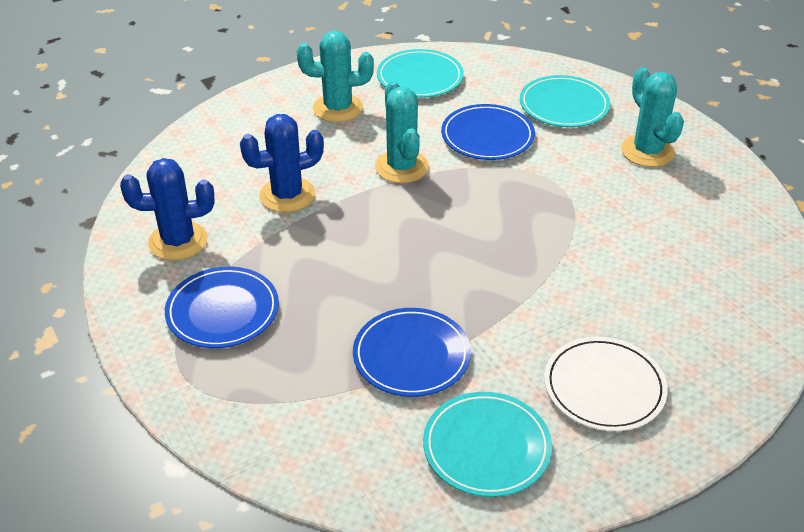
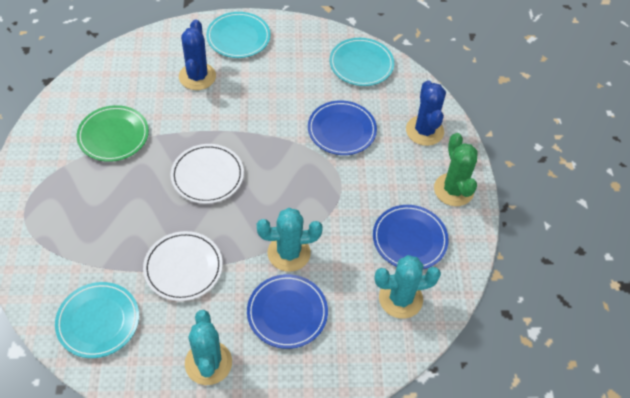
green cactus: 0 -> 1
green plate: 0 -> 1
white plate: 1 -> 2

